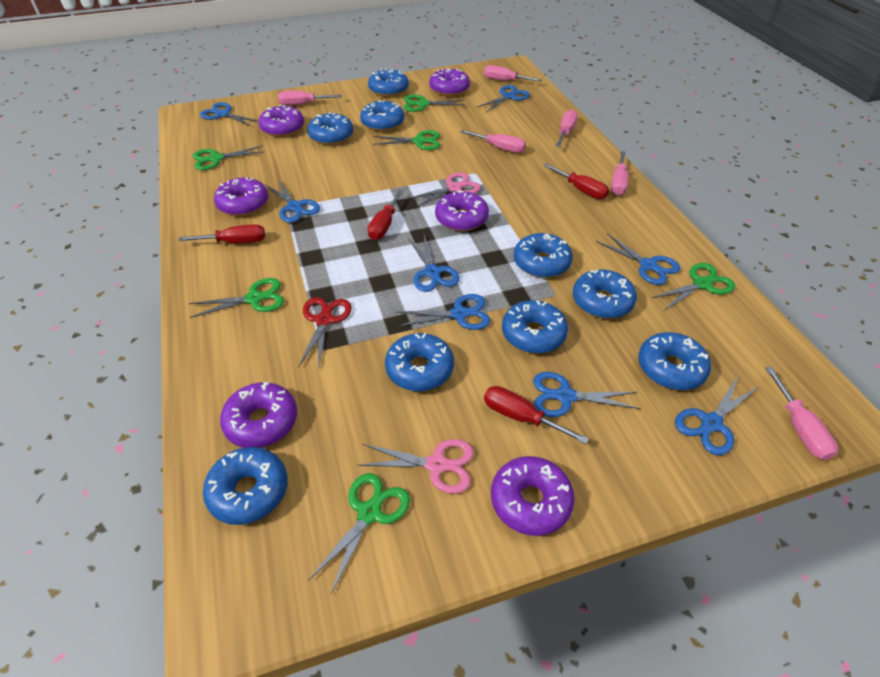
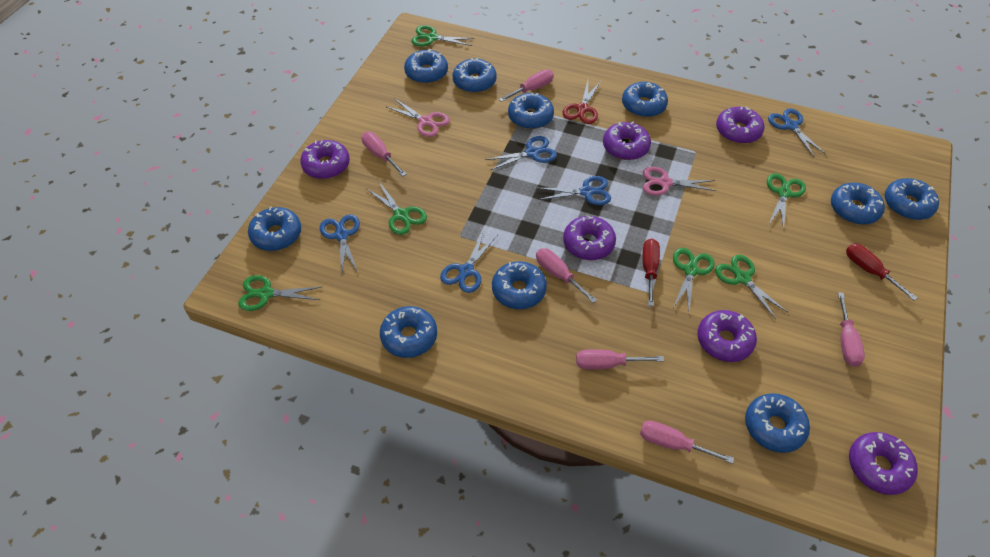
blue donut: 9 -> 10
blue scissors: 8 -> 5
red screwdriver: 4 -> 2

